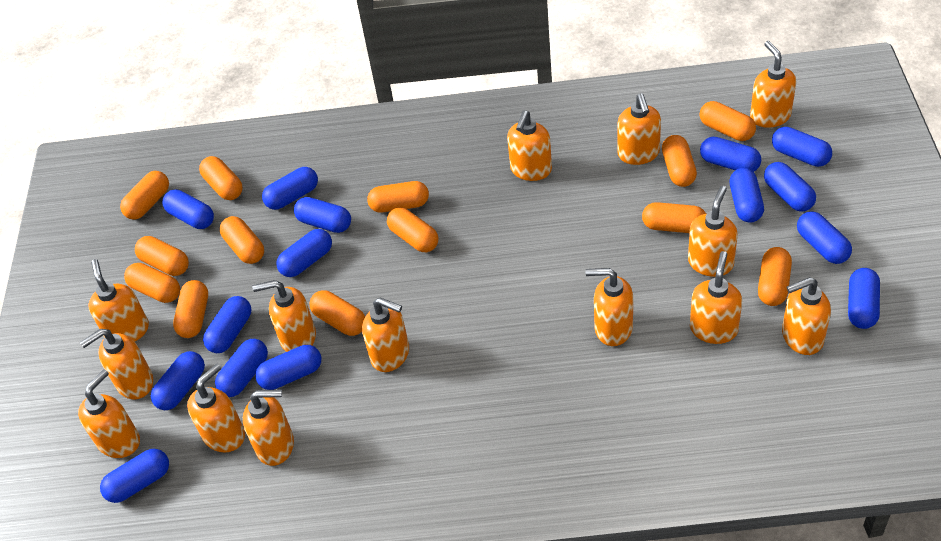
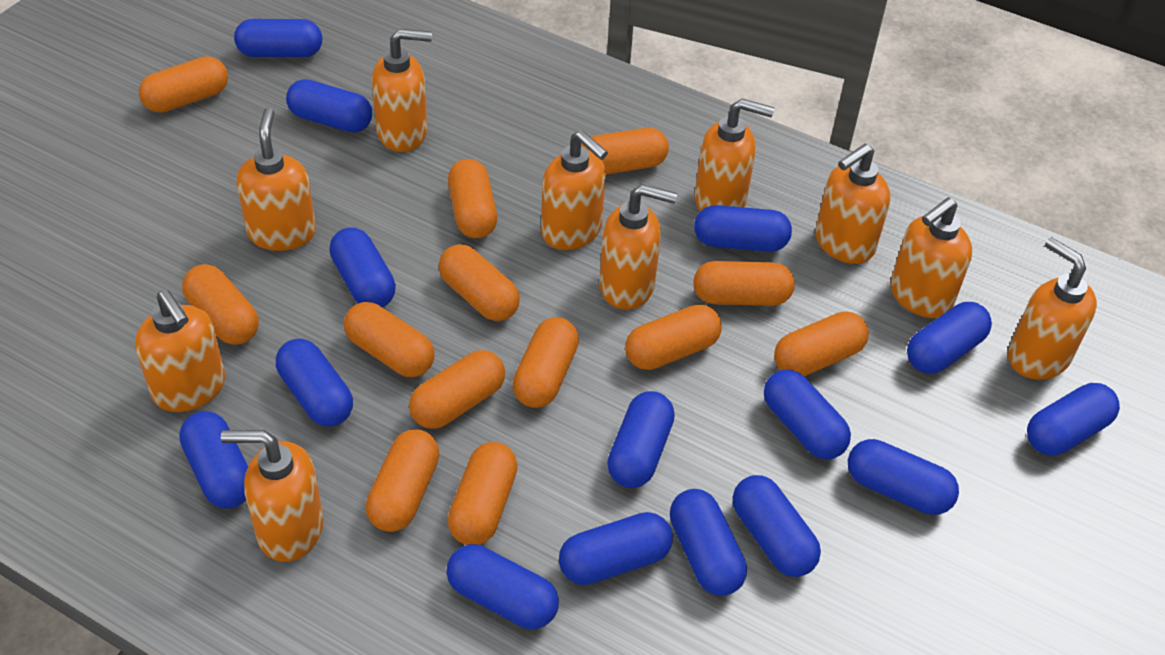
orange soap dispenser: 14 -> 10

